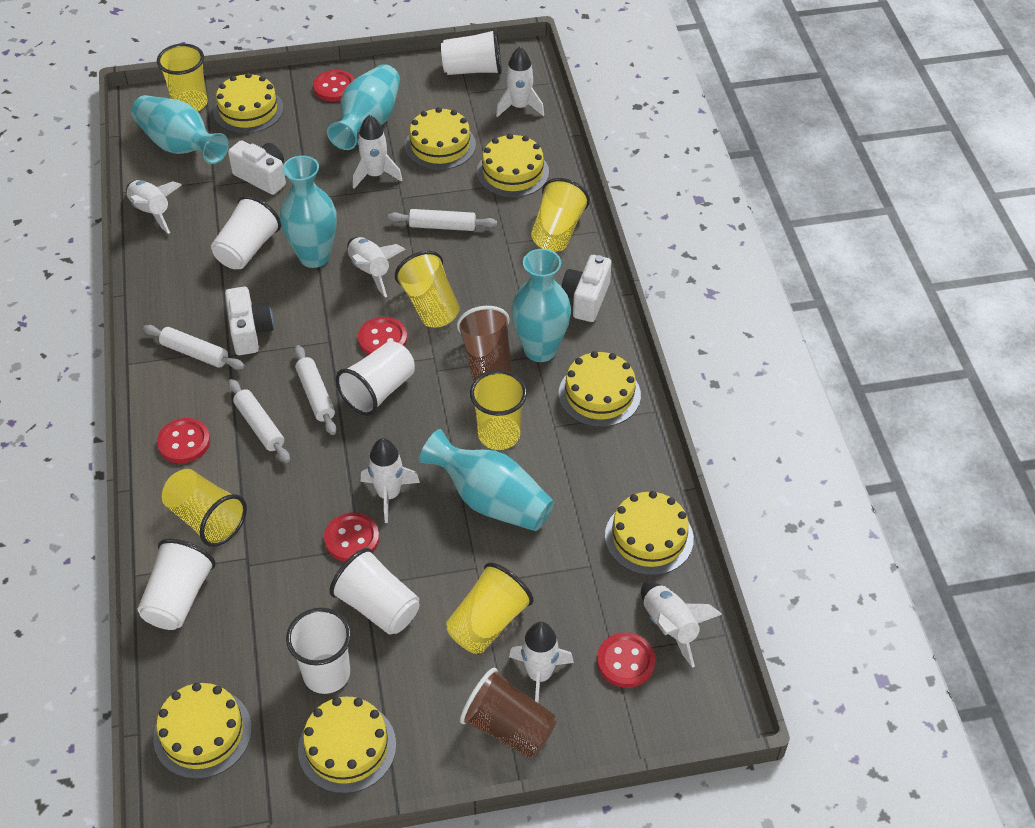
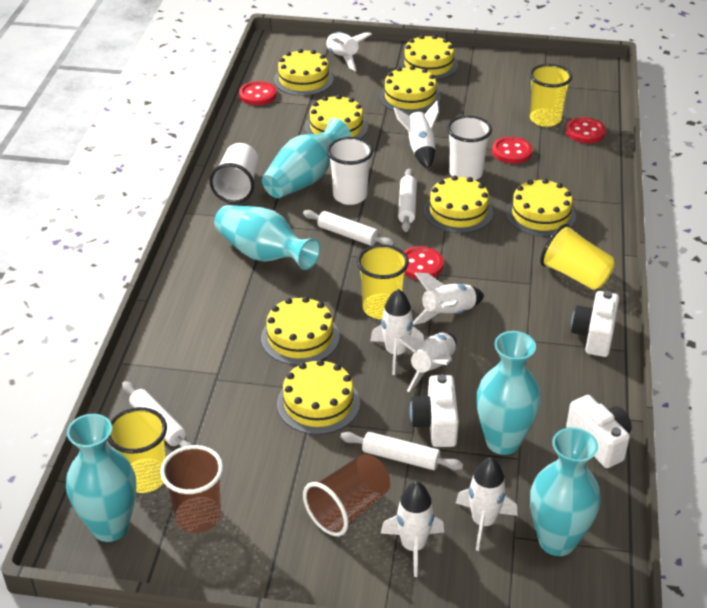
red button: 5 -> 4
white cup: 6 -> 3
yellow cake: 7 -> 8
yellow cup: 6 -> 4

